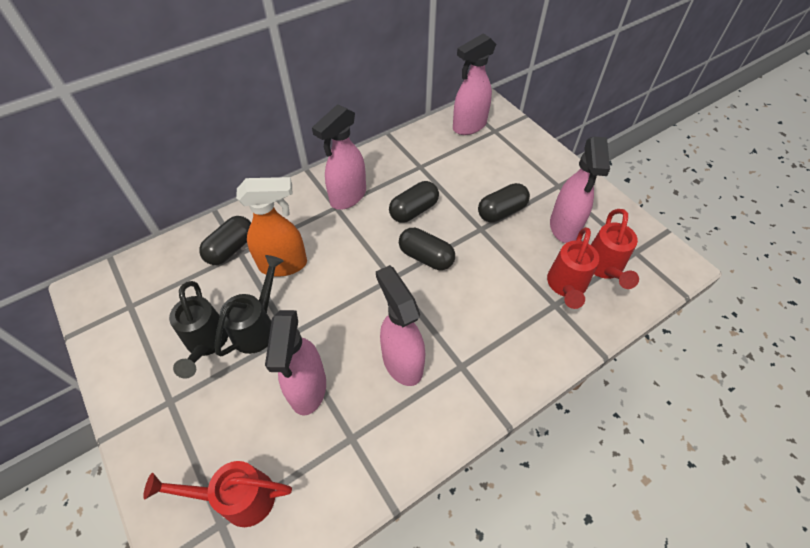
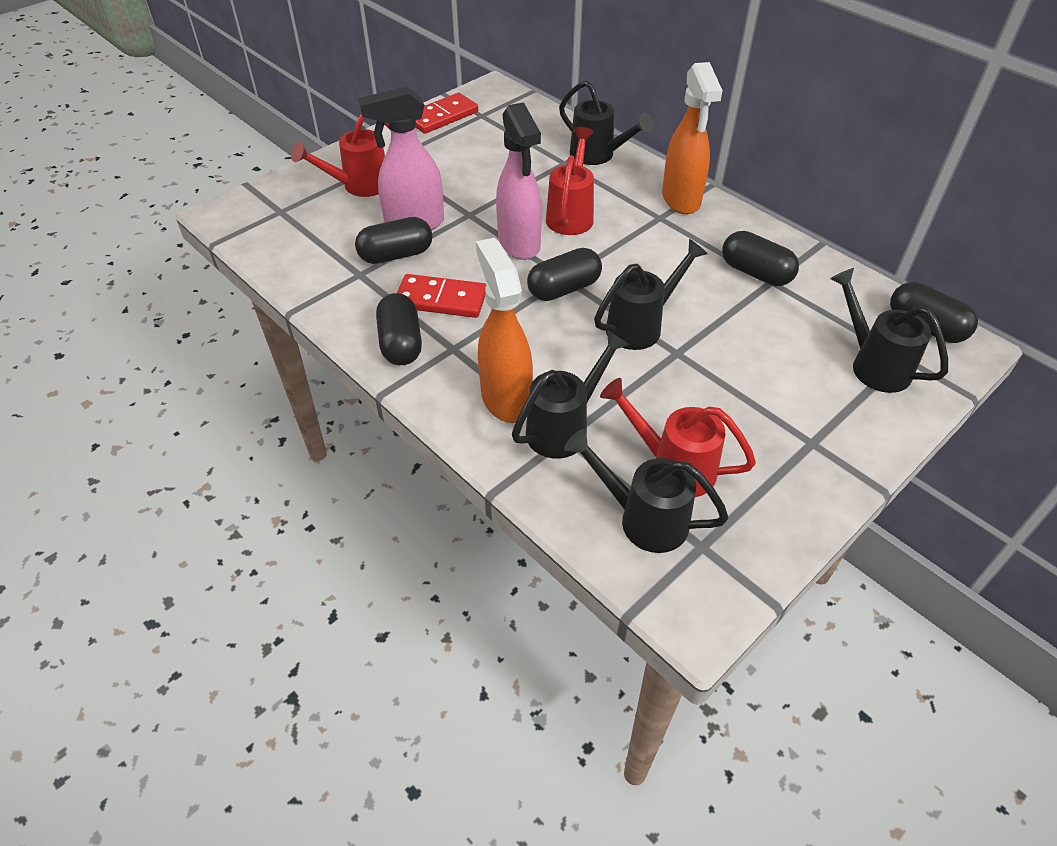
black capsule: 4 -> 5
black watering can: 2 -> 5
orange spray bottle: 1 -> 2
pink spray bottle: 5 -> 2
red domino: 0 -> 2

